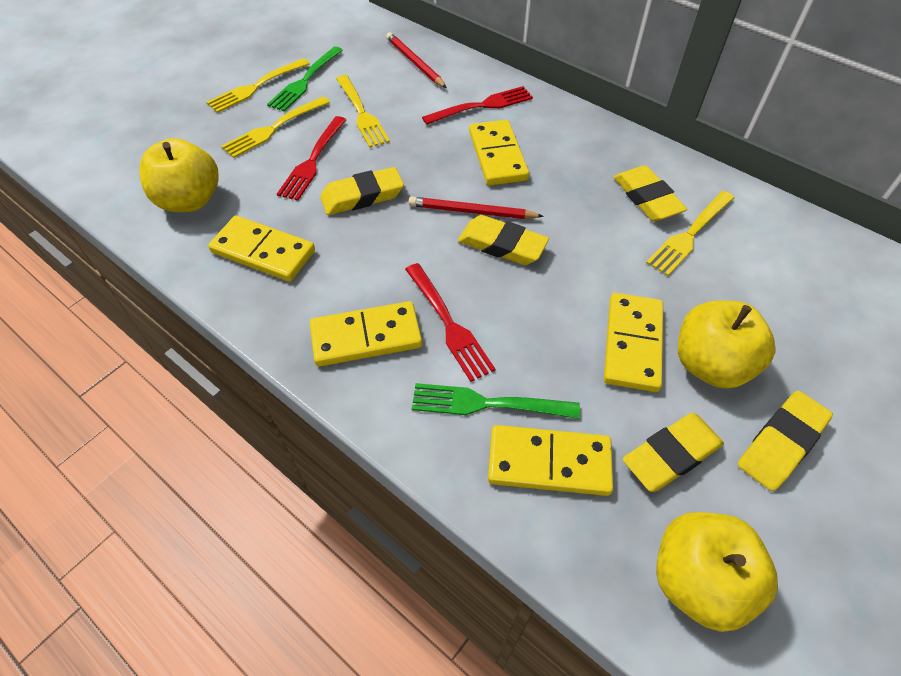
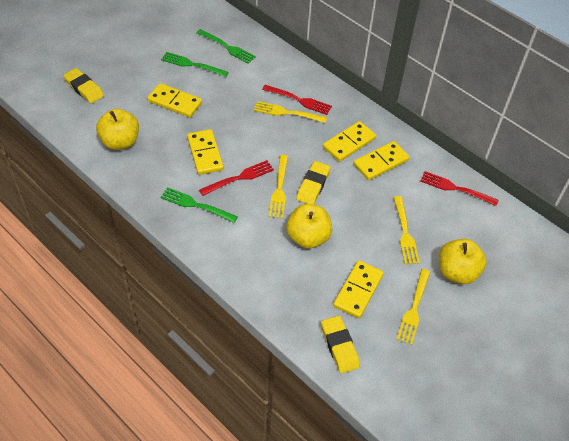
green fork: 2 -> 3
red pencil: 2 -> 0
yellow eraser: 5 -> 3

